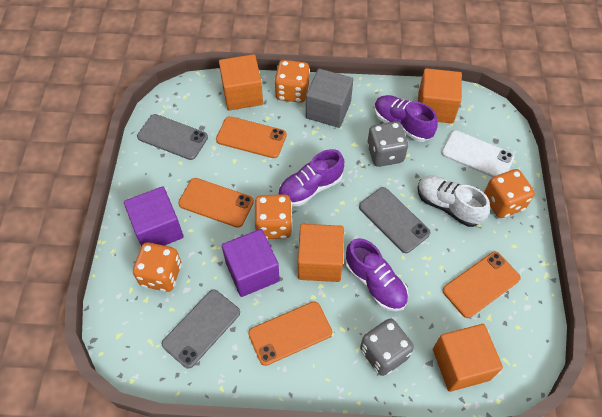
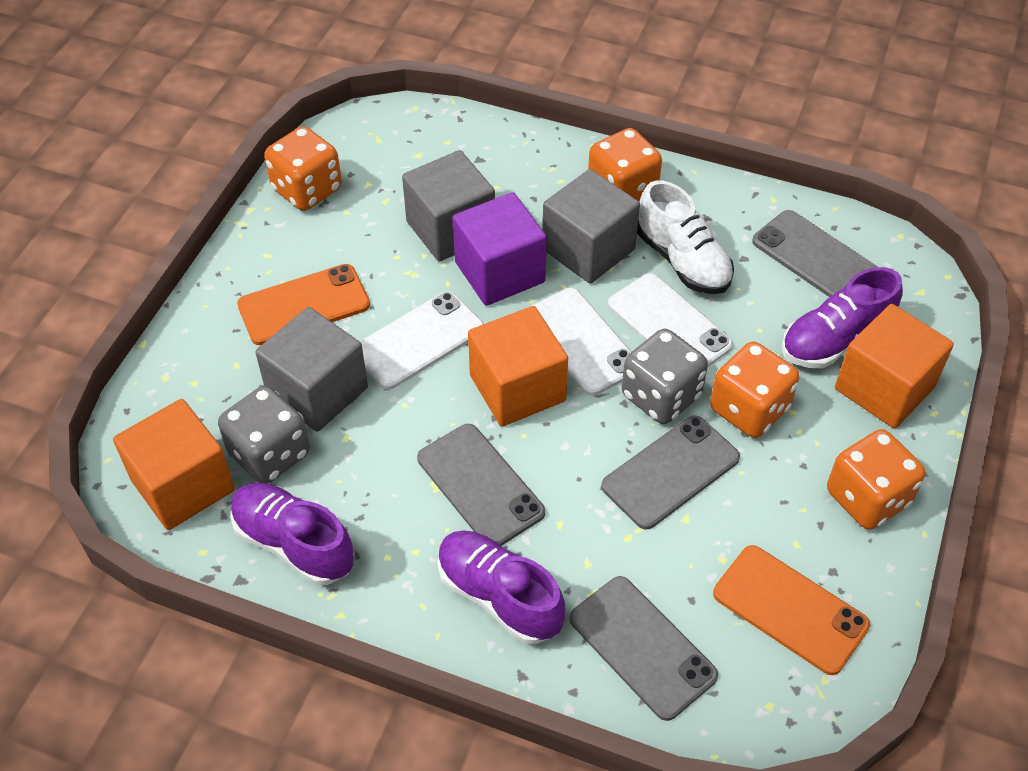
grey cube: 1 -> 3
grey phone: 3 -> 4
orange cube: 4 -> 3
orange phone: 4 -> 2
purple cube: 2 -> 1
white phone: 1 -> 3

